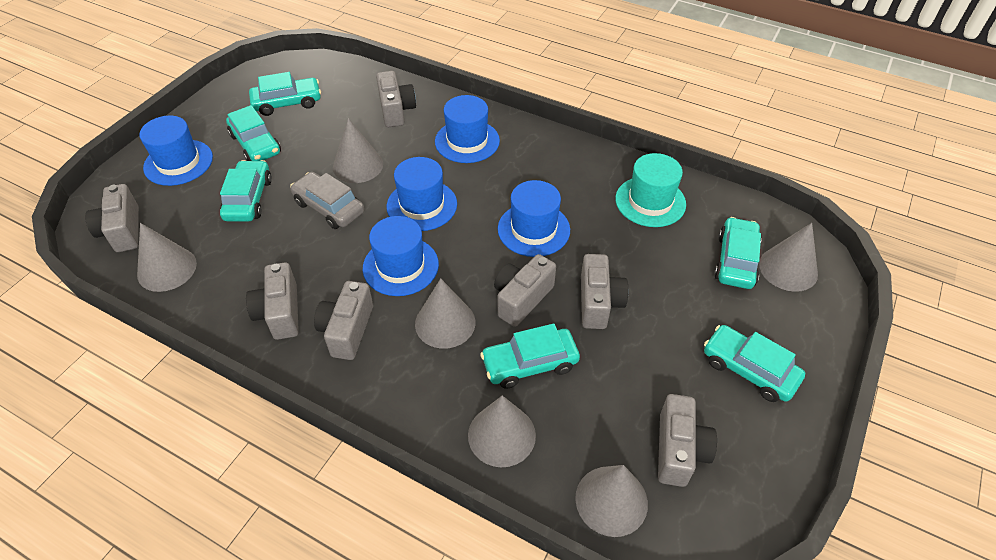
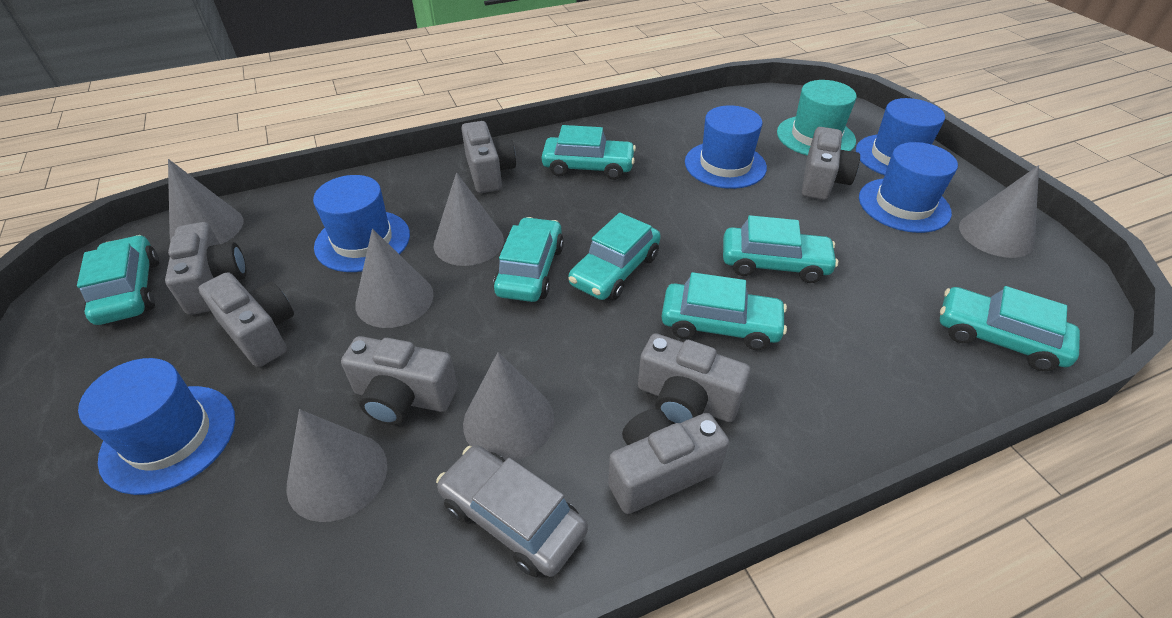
turquoise car: 6 -> 7

